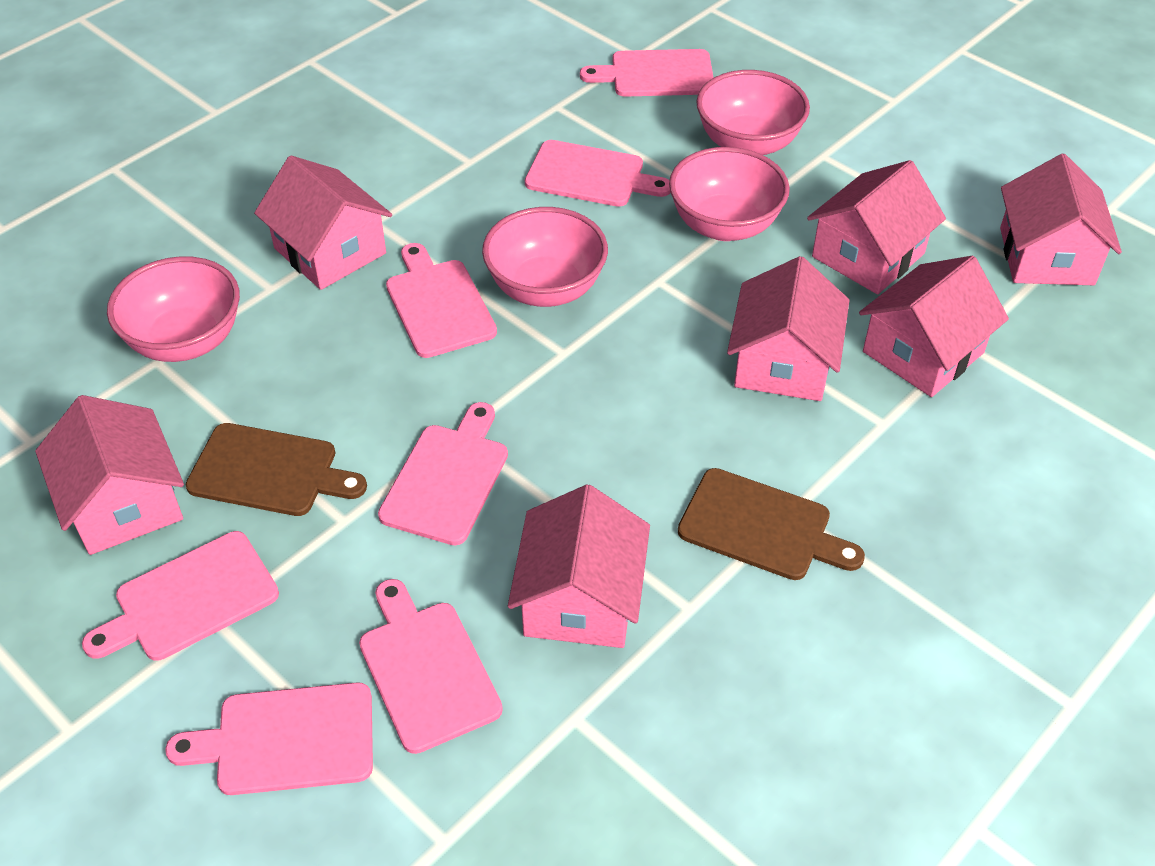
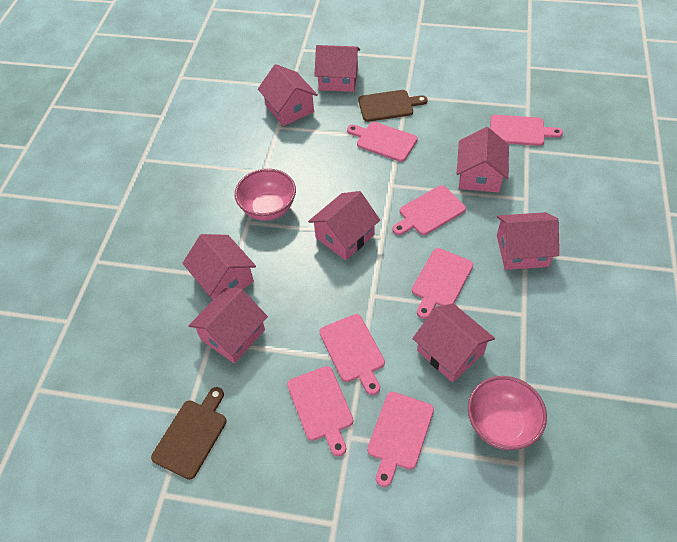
pink bowl: 4 -> 2
pink house: 7 -> 8

